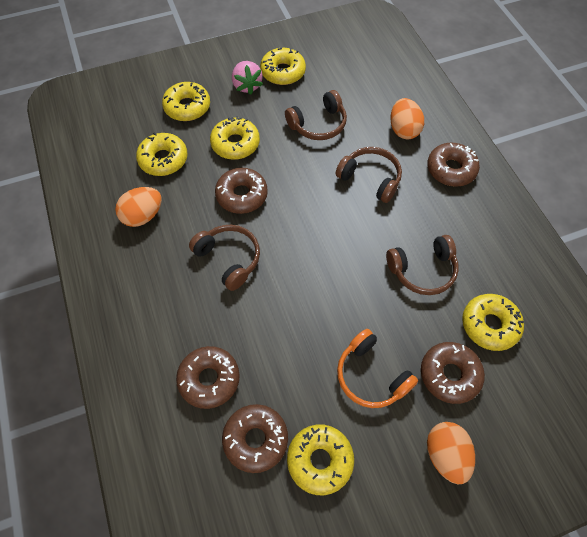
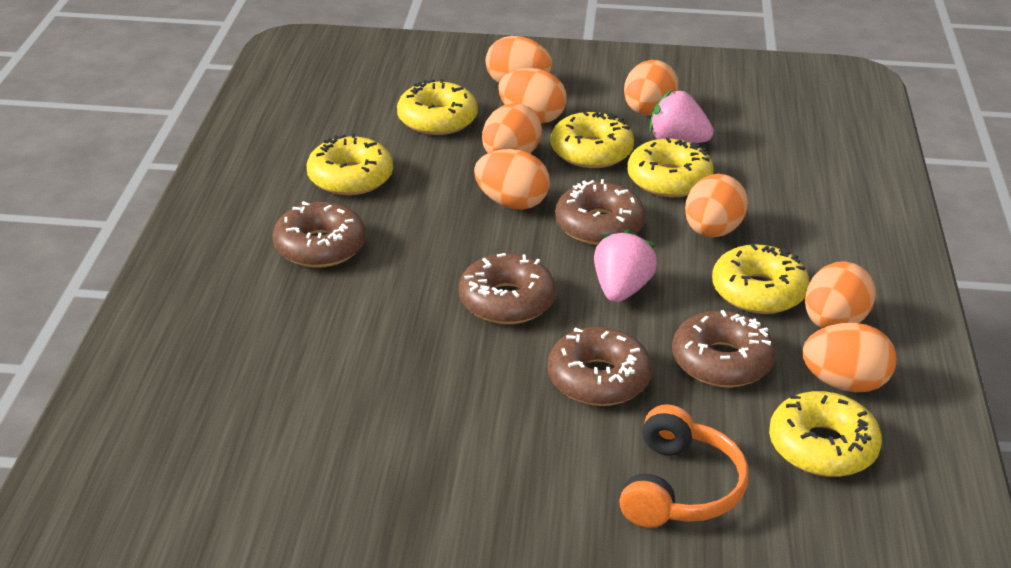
brown headphones: 4 -> 0
orange egg: 3 -> 8
pink strawberry: 1 -> 2

